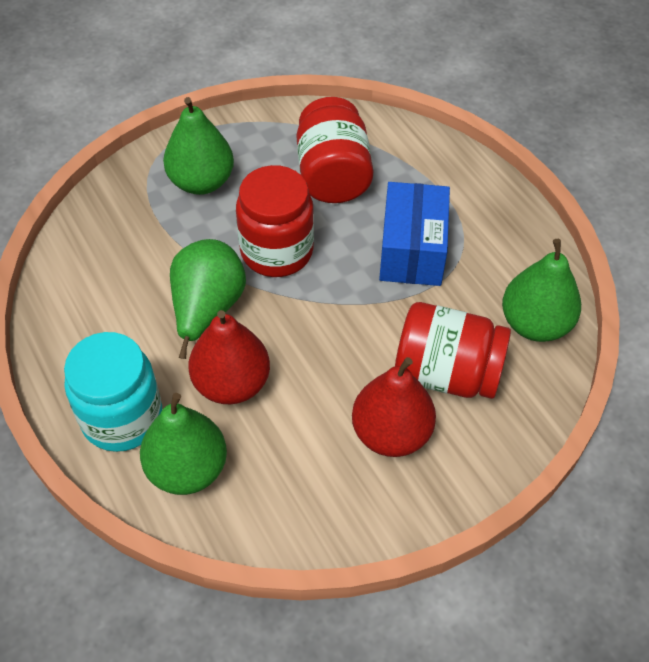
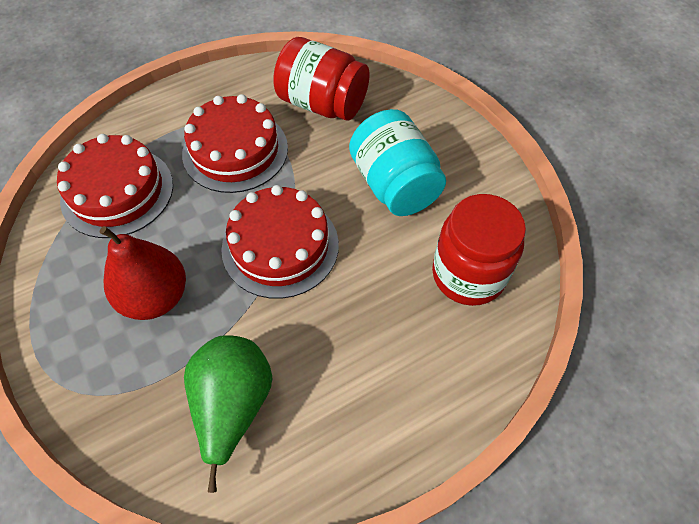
blue box: 1 -> 0
green pear: 4 -> 1
red cake: 0 -> 3
red jar: 3 -> 2
red pear: 2 -> 1

